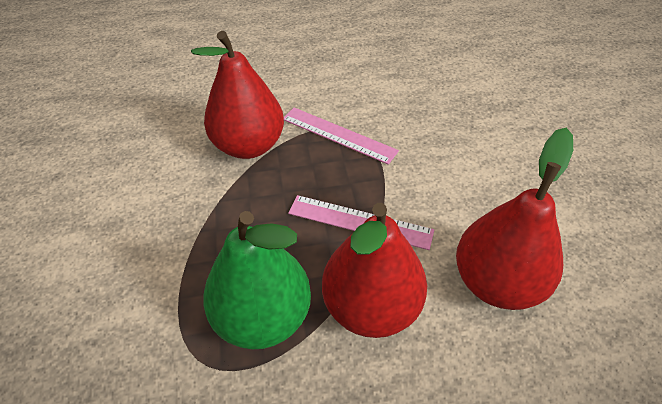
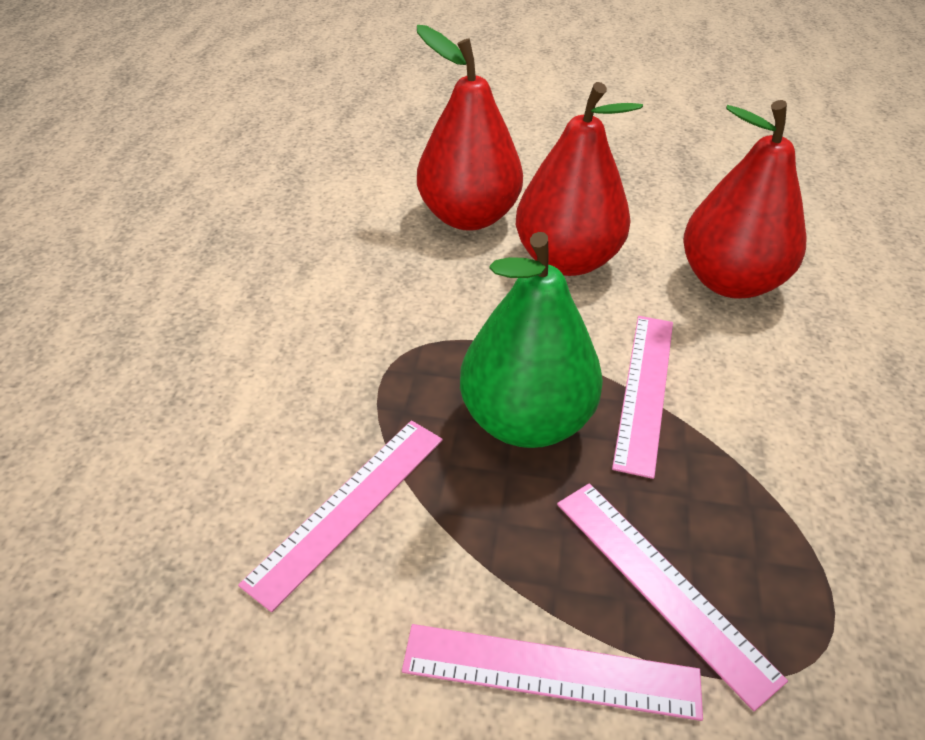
pink ruler: 2 -> 4

